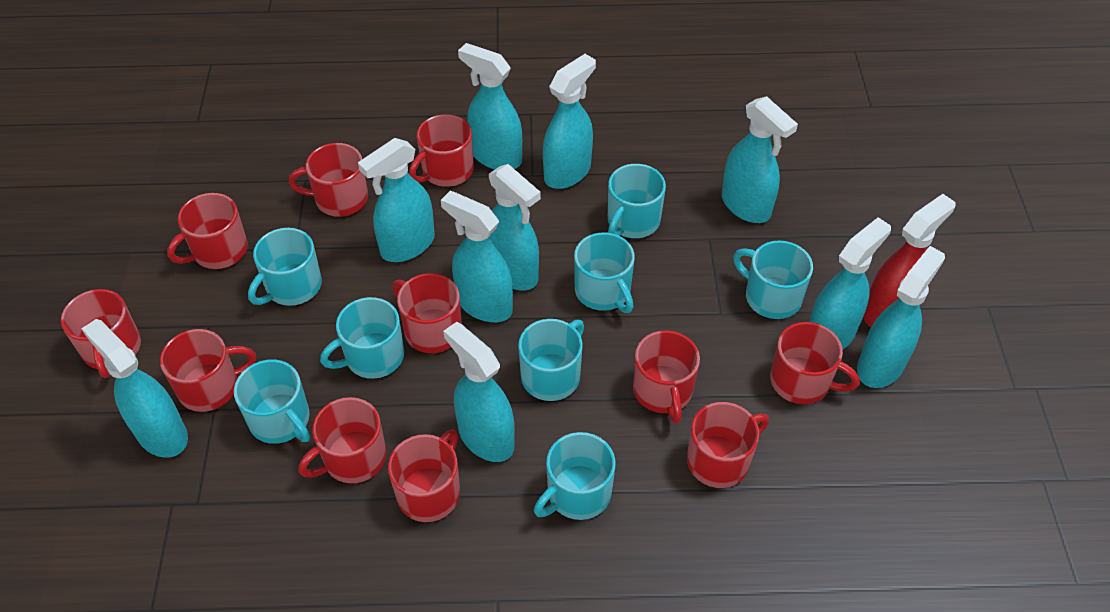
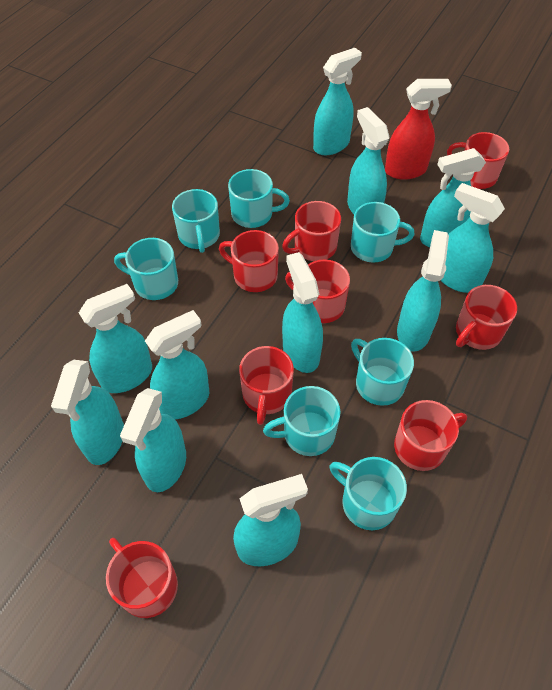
red mug: 11 -> 8
turquoise mug: 8 -> 7
turquoise spray bottle: 10 -> 11

